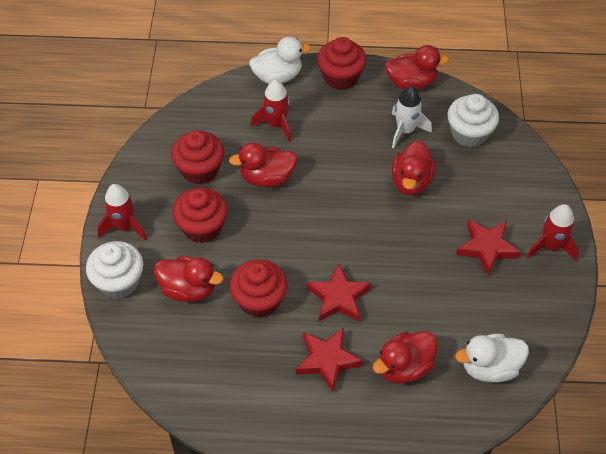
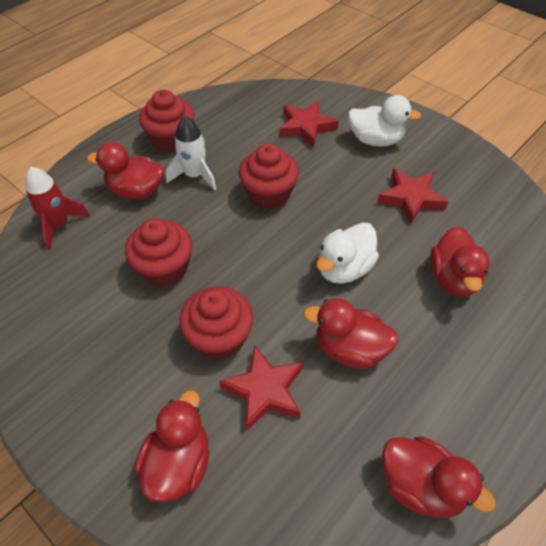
red rocket: 3 -> 1
white cupcake: 2 -> 0

